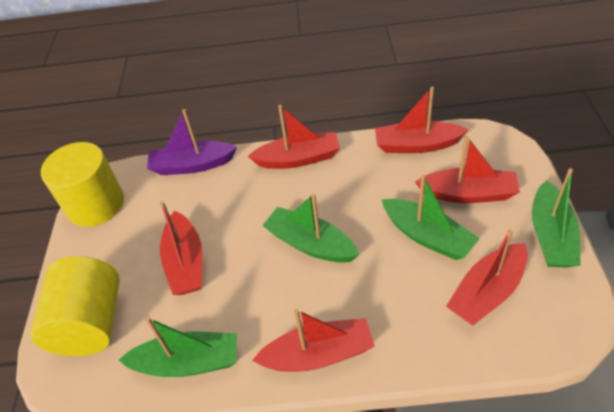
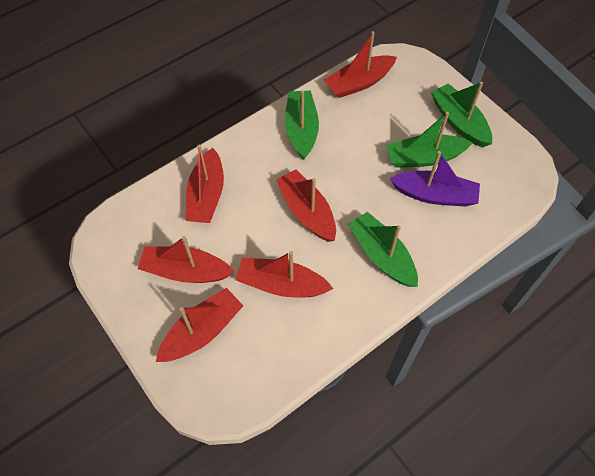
yellow cylinder: 2 -> 0

